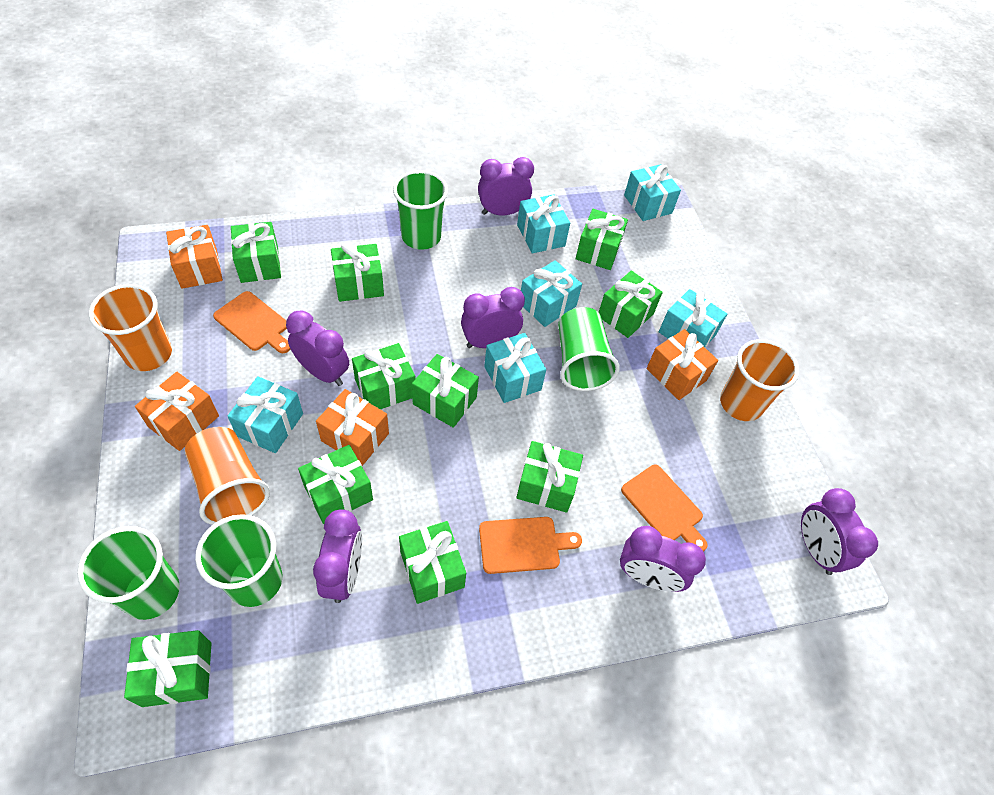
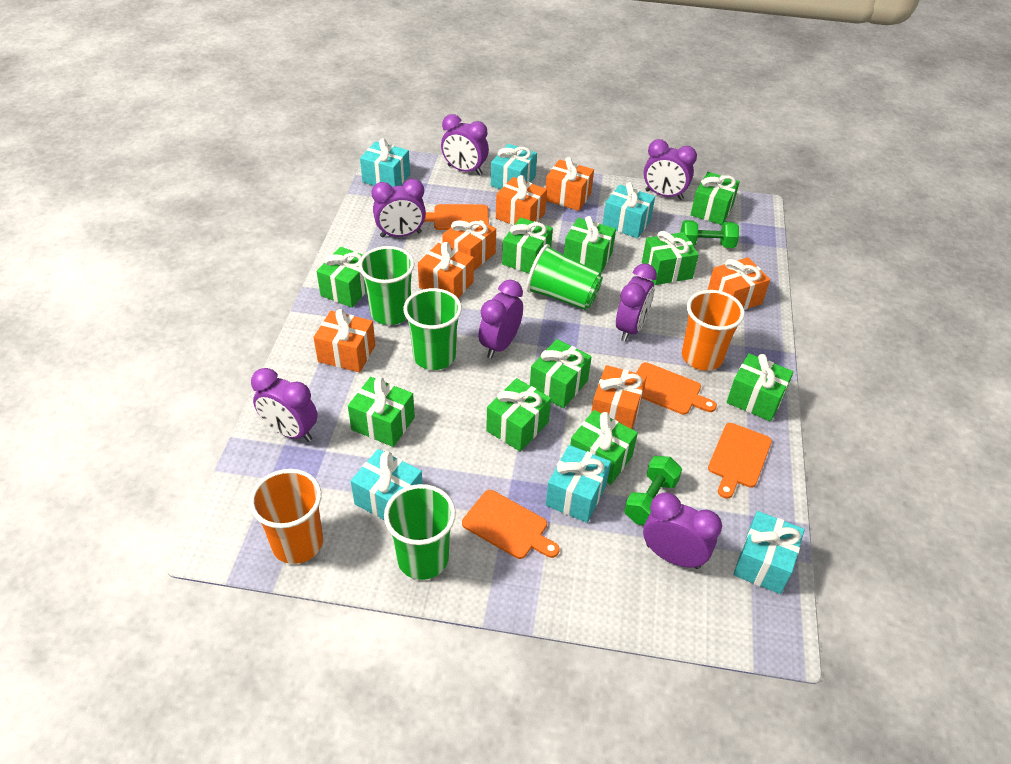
green dumbbell: 0 -> 2
orange cup: 3 -> 2
orange cutting board: 3 -> 4
orange gift: 4 -> 7
purple clock: 6 -> 7

